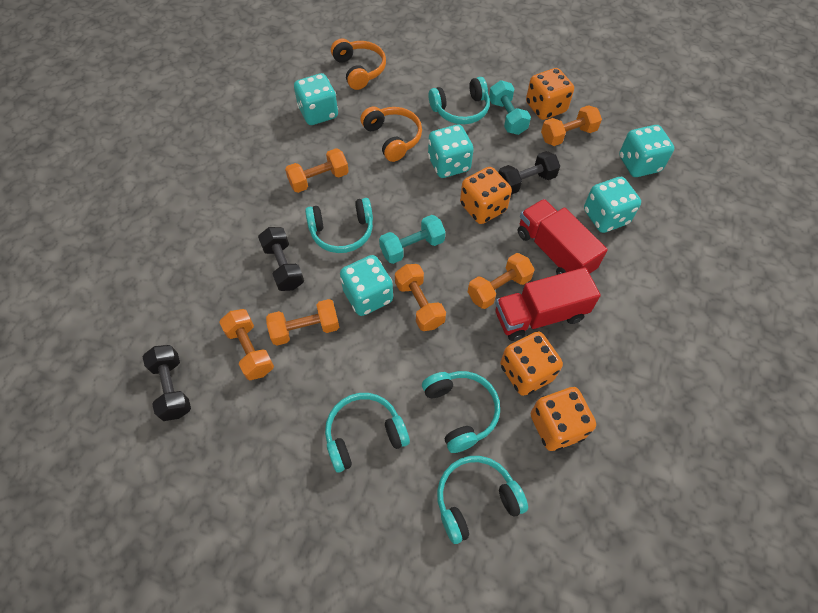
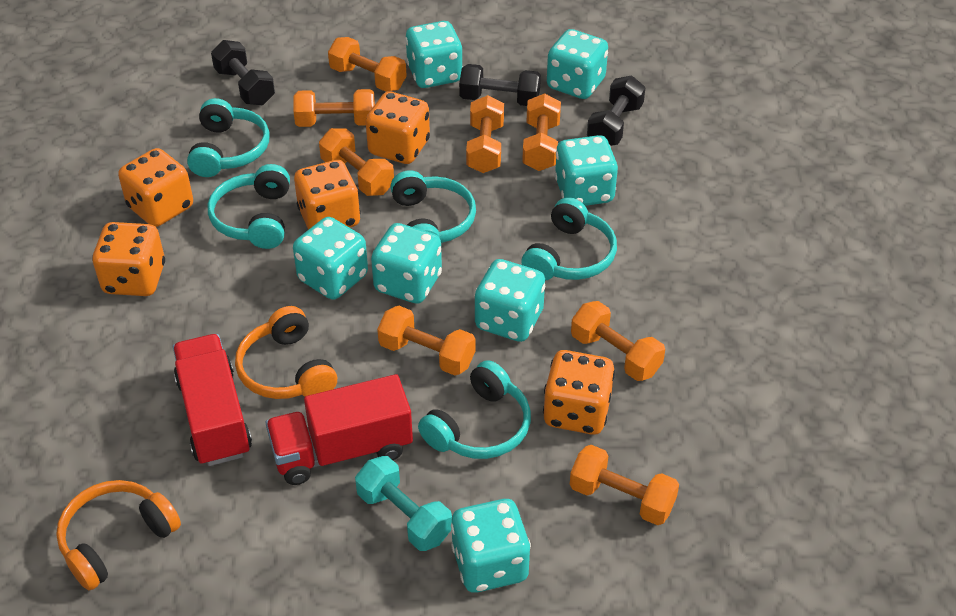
orange dice: 4 -> 5
orange dumbbell: 6 -> 8
turquoise dice: 5 -> 7
turquoise dumbbell: 2 -> 1

